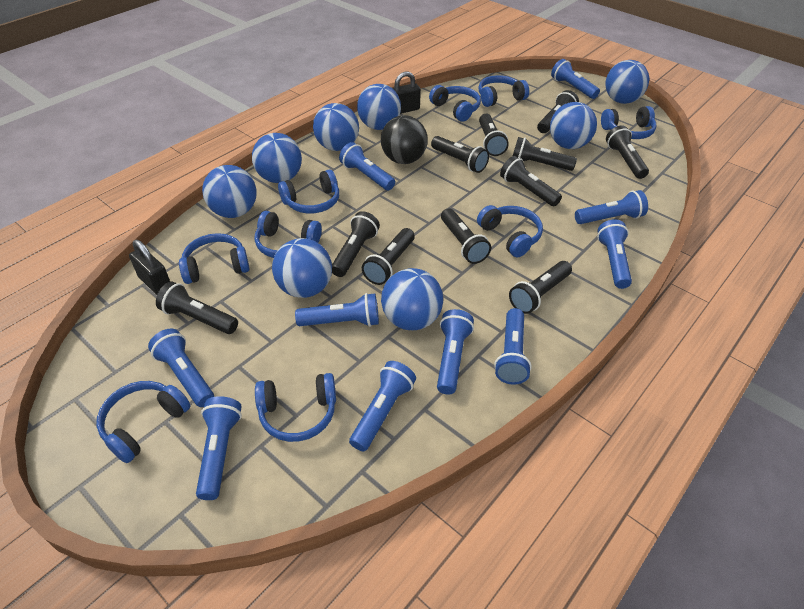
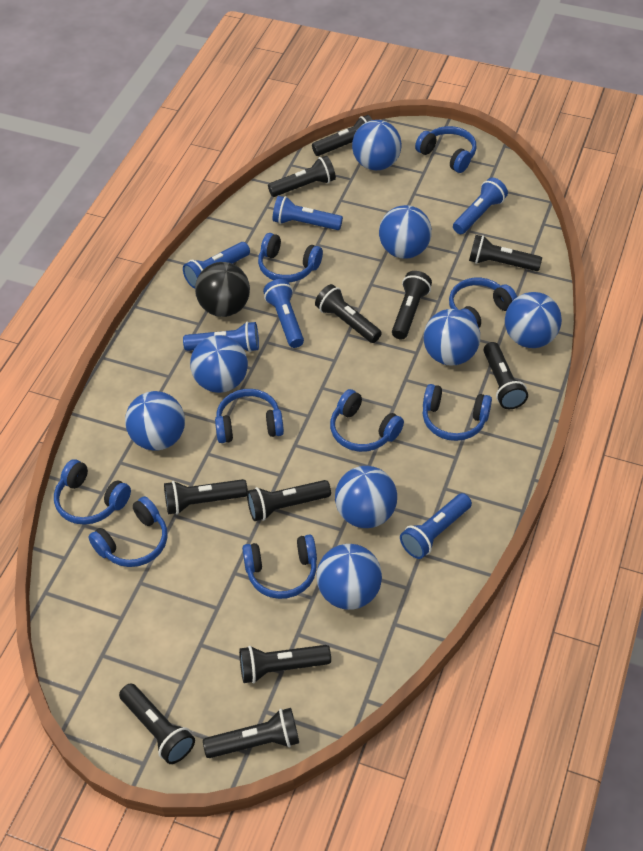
black padlock: 2 -> 0
blue flashlight: 10 -> 6

